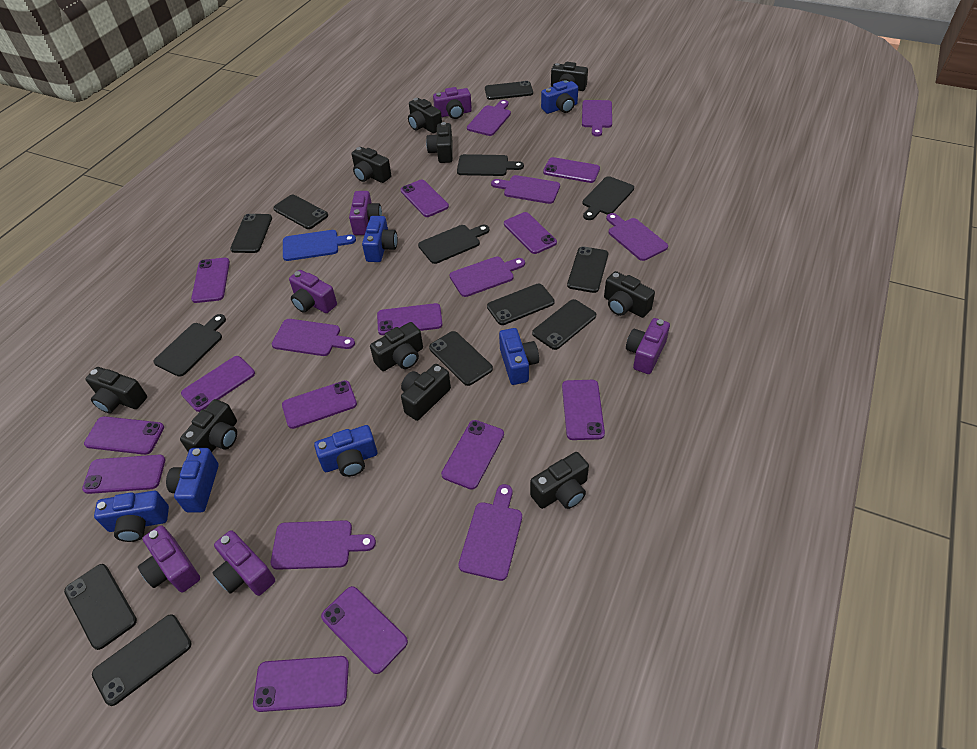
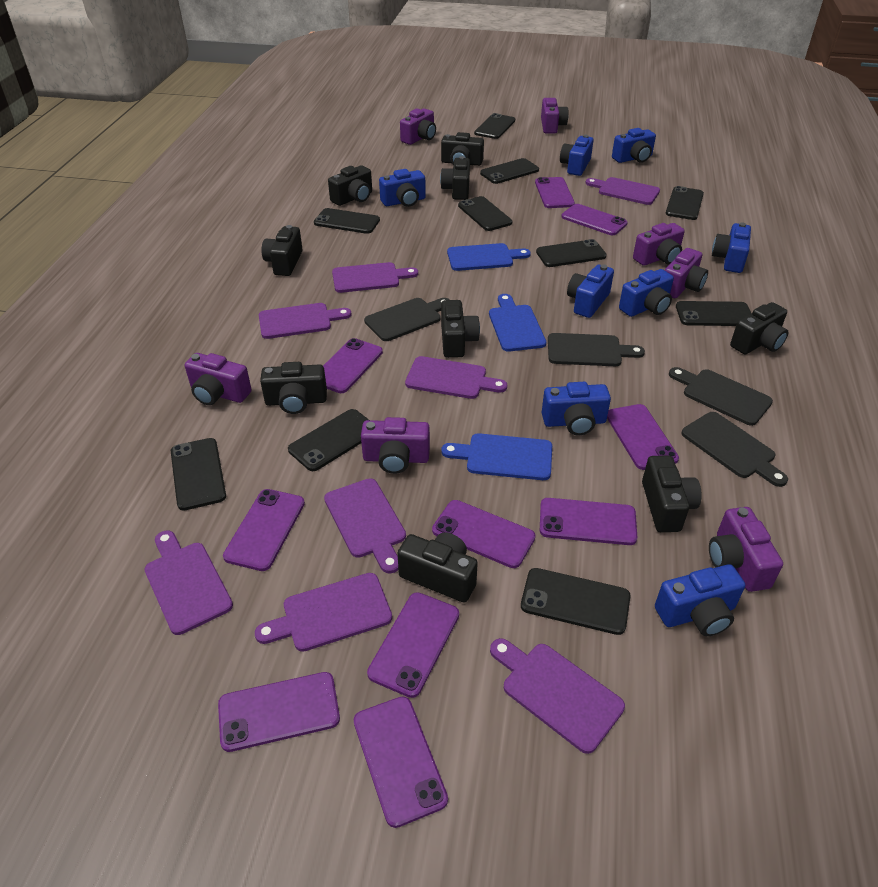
black camera: 10 -> 9
black phone: 9 -> 10
blue camera: 6 -> 8
blue cutting board: 1 -> 3
purple camera: 6 -> 7
purple phone: 13 -> 10

